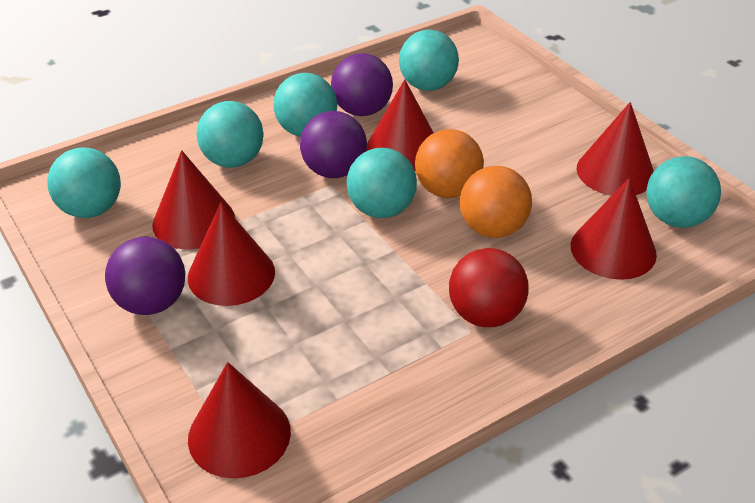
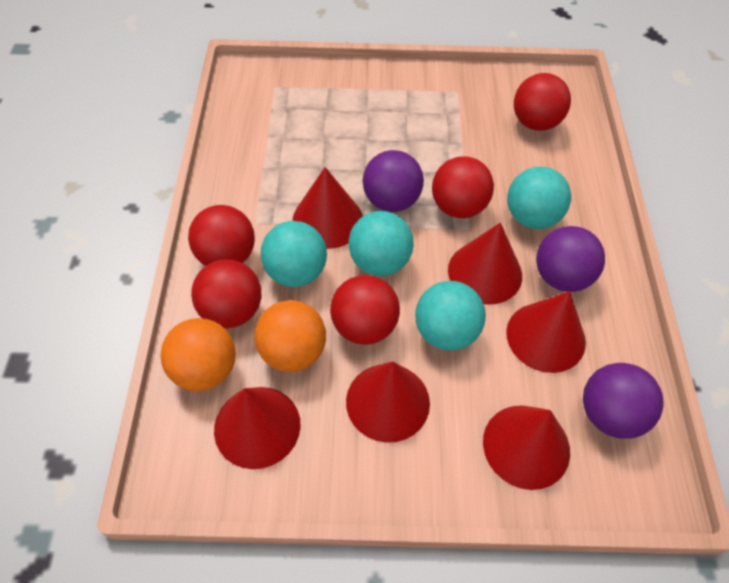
red ball: 1 -> 5
turquoise ball: 6 -> 4

